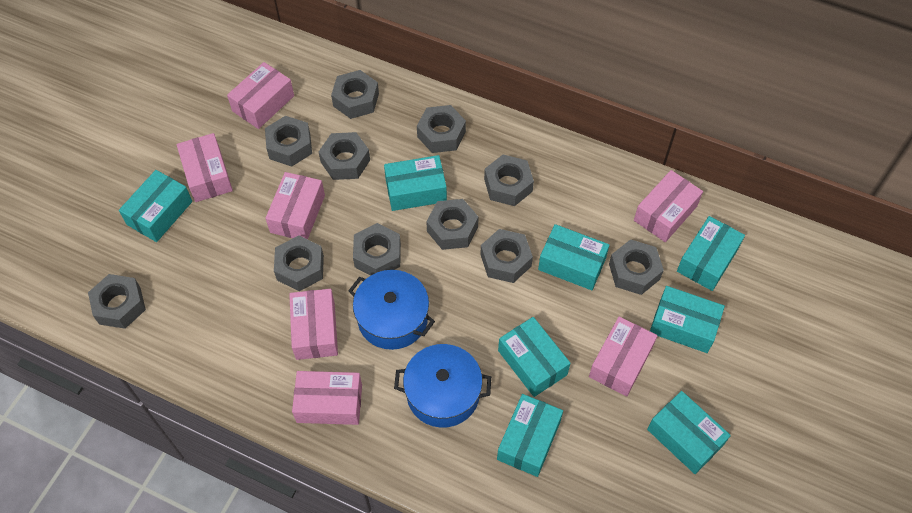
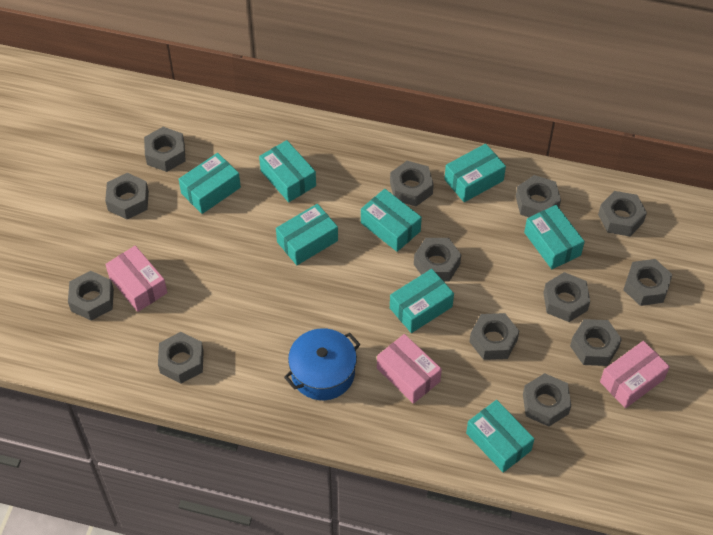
blue pot: 2 -> 1
grey nut: 11 -> 13
pink box: 7 -> 3

